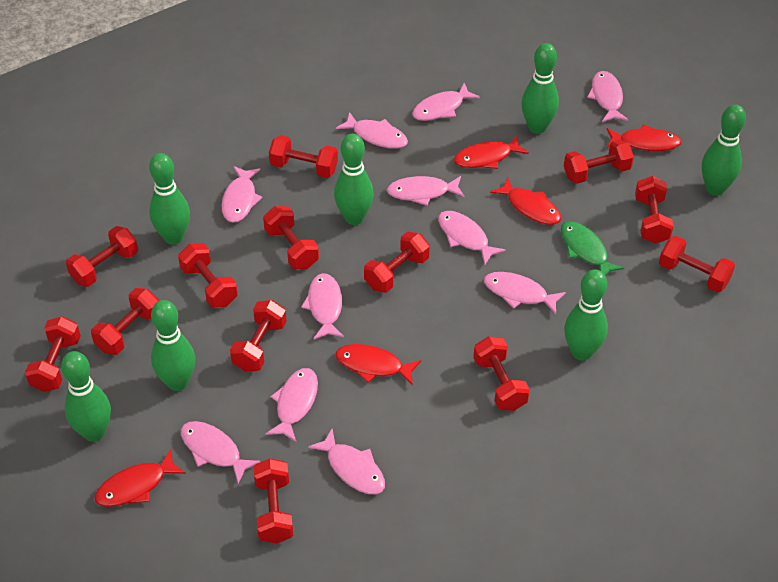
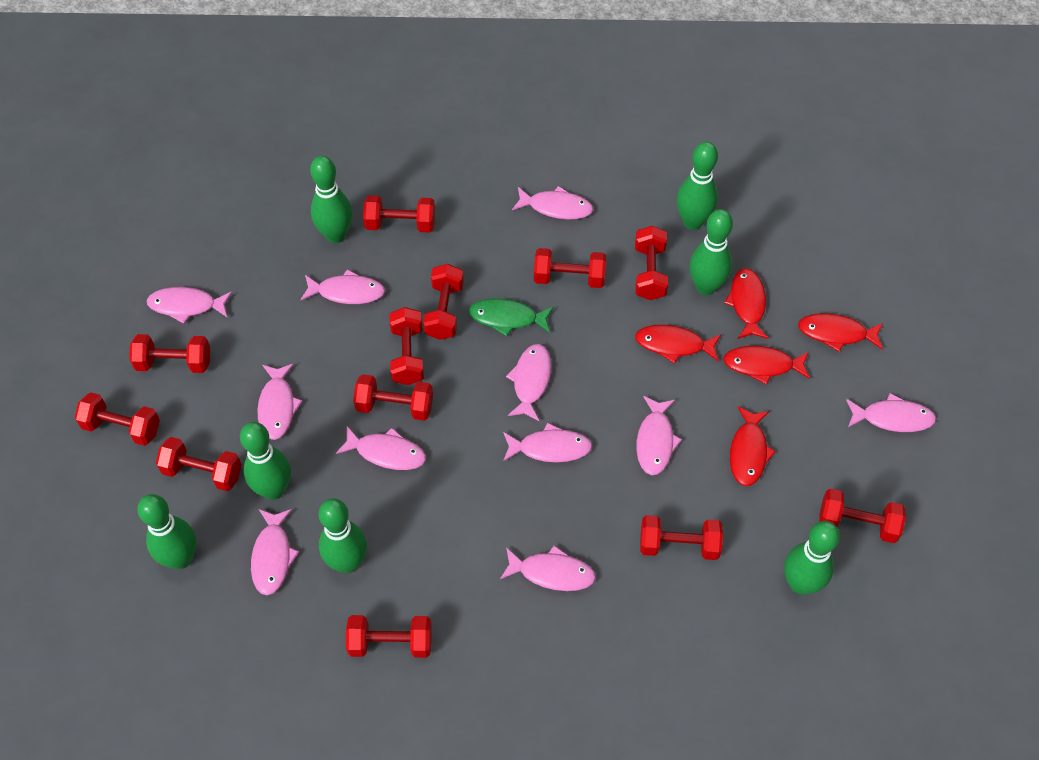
red dumbbell: 13 -> 12

